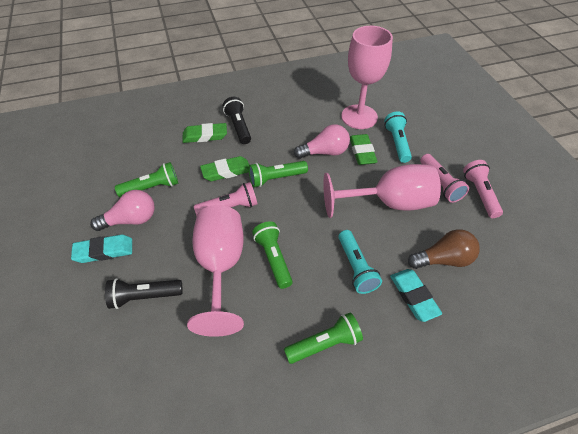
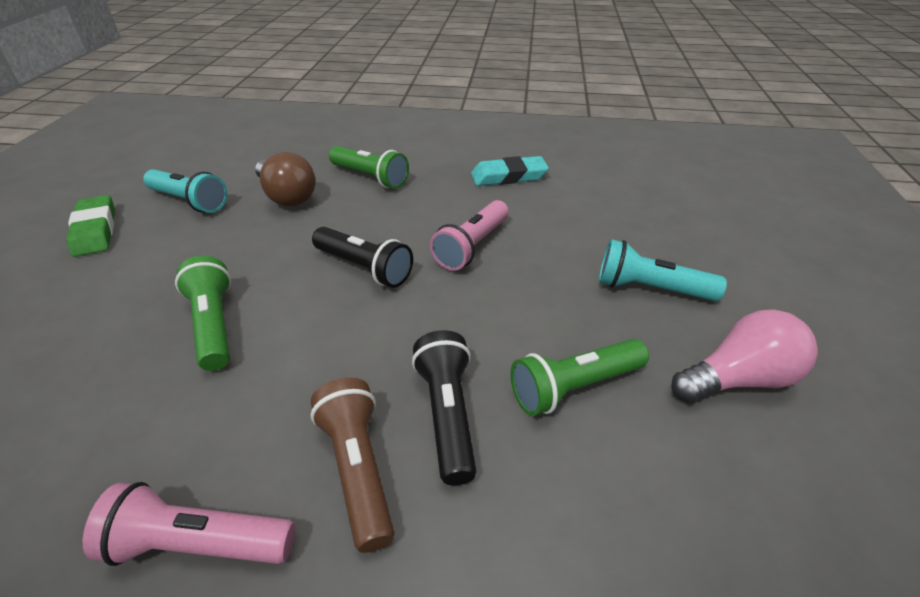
brown flashlight: 0 -> 1
green eraser: 3 -> 1
green flashlight: 4 -> 3
pink flashlight: 3 -> 2
pink goblet: 3 -> 0
pink light bulb: 2 -> 1
turquoise eraser: 2 -> 1

